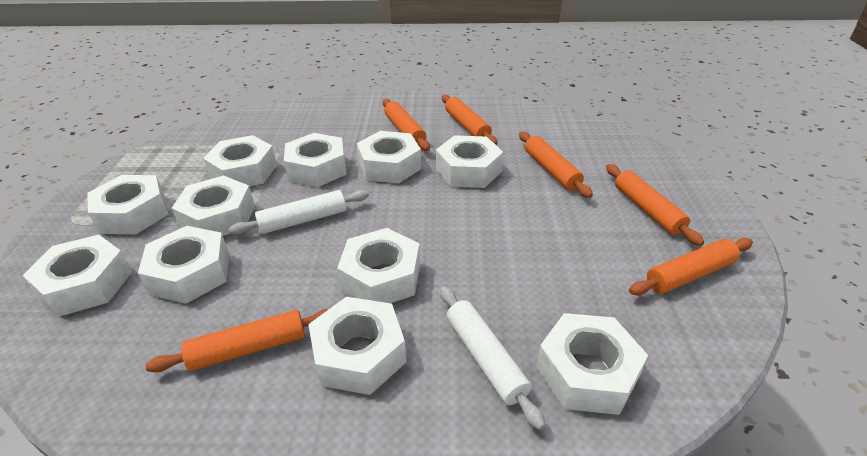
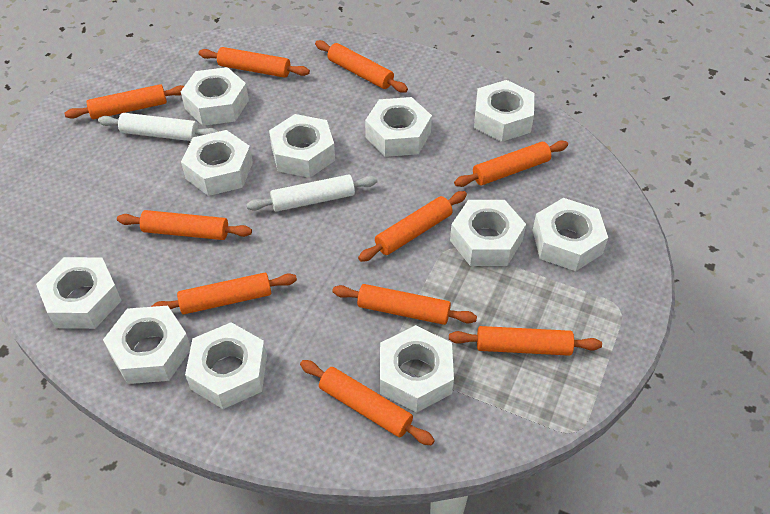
orange rolling pin: 6 -> 10

